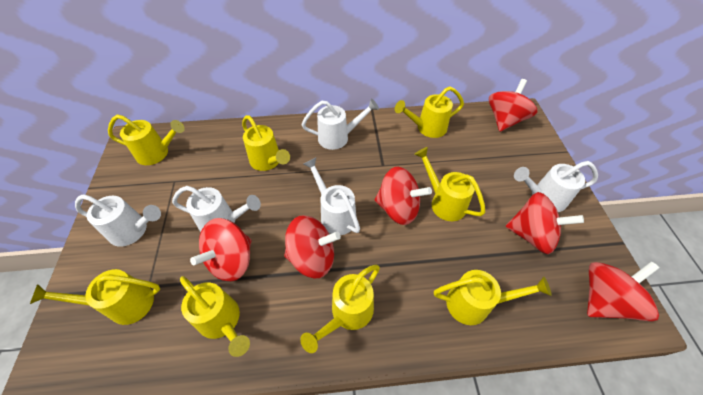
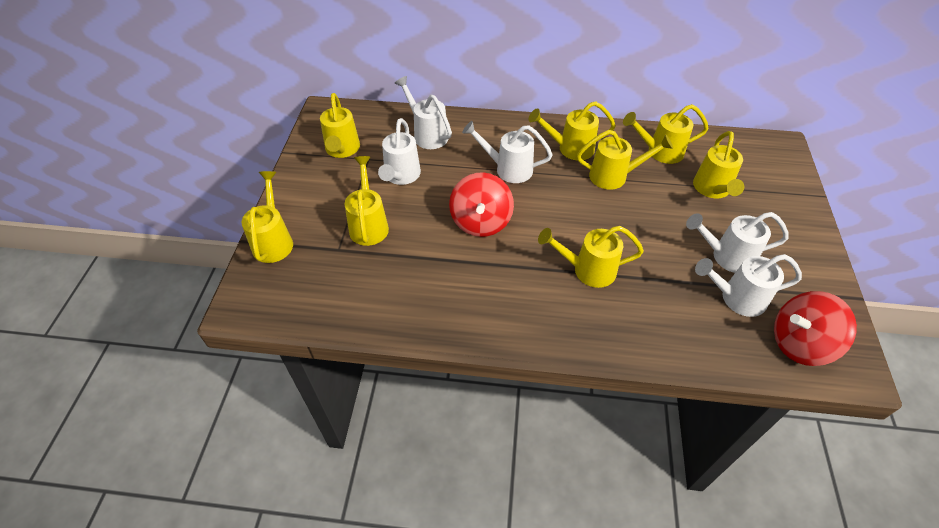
red spinning top: 6 -> 2

